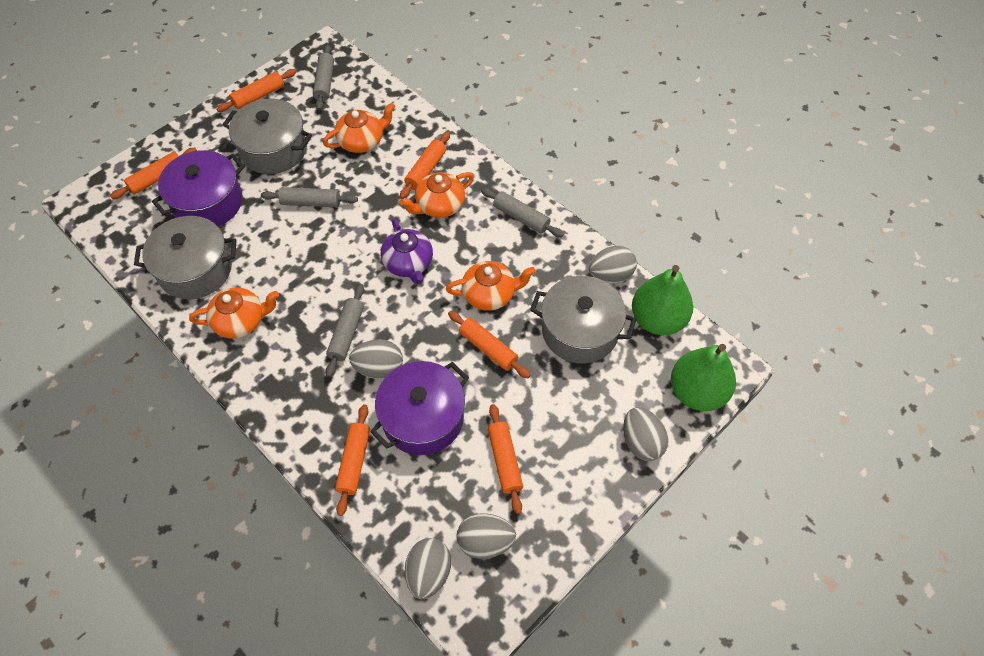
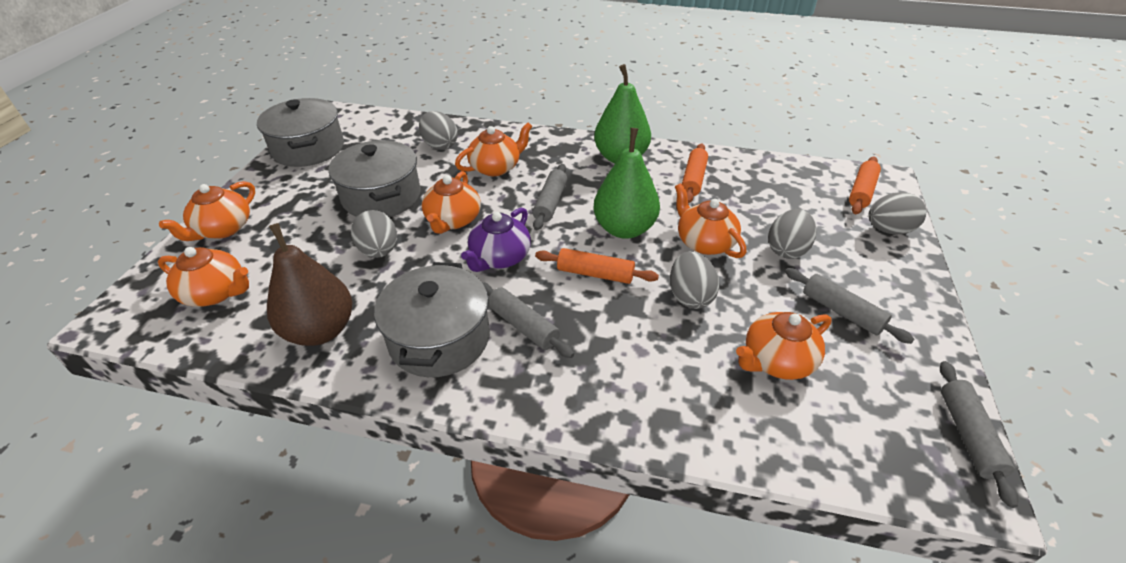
brown pear: 0 -> 1
orange rolling pin: 6 -> 3
orange teapot: 4 -> 6
purple pot: 2 -> 0

